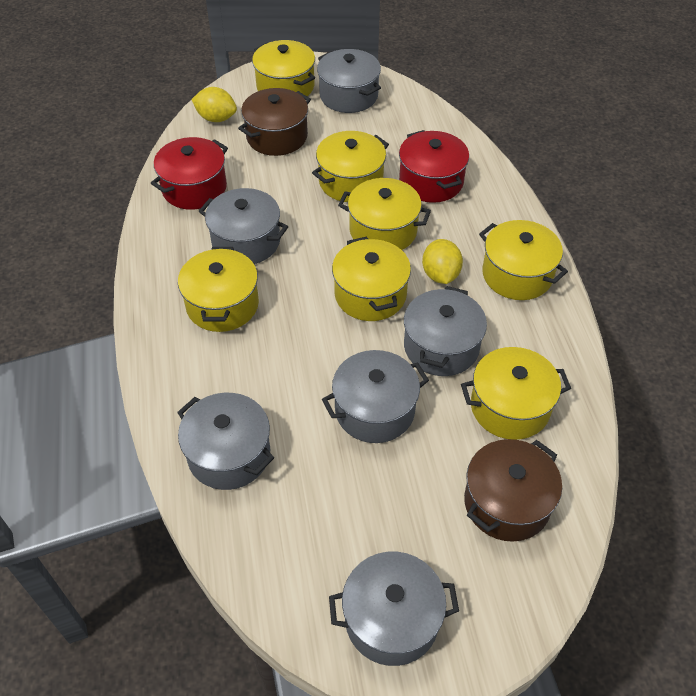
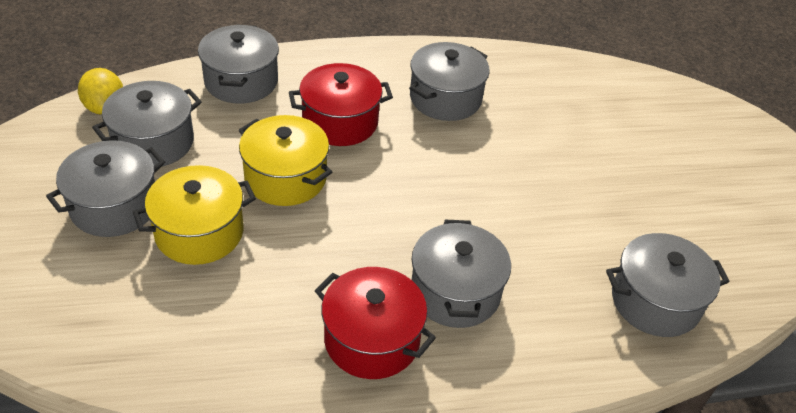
brown pot: 2 -> 0
yellow lemon: 2 -> 1
yellow pot: 7 -> 2

